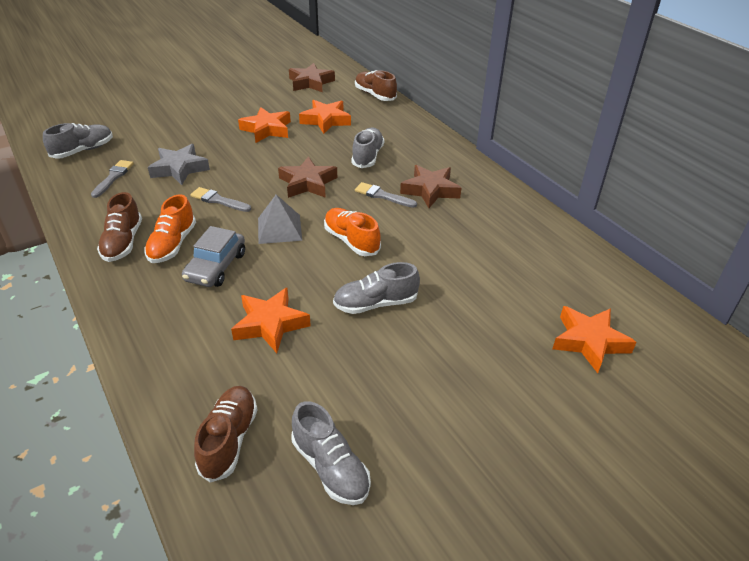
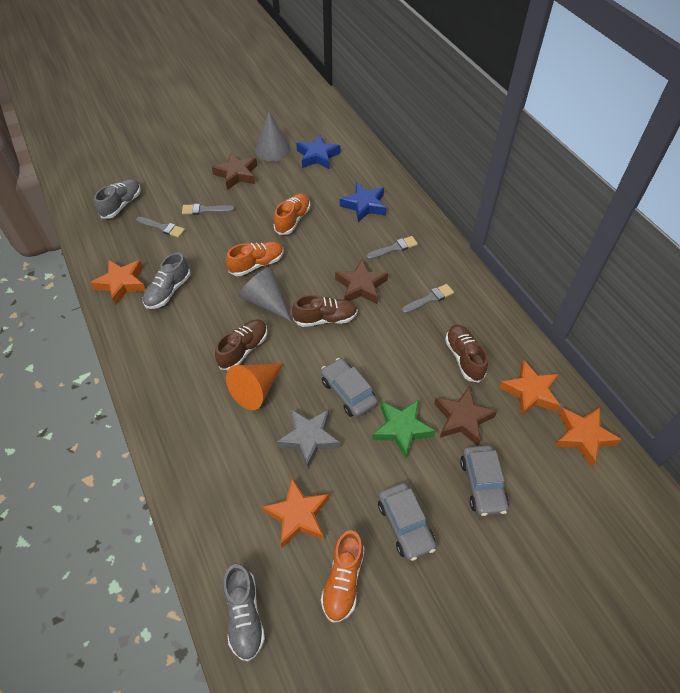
blue star: 0 -> 2
green star: 0 -> 1
grey brush: 3 -> 4
grey car: 1 -> 3
grey cone: 0 -> 2
grey pyramid: 1 -> 0
grey shoe: 4 -> 3
orange cone: 0 -> 1
orange shoe: 2 -> 3

